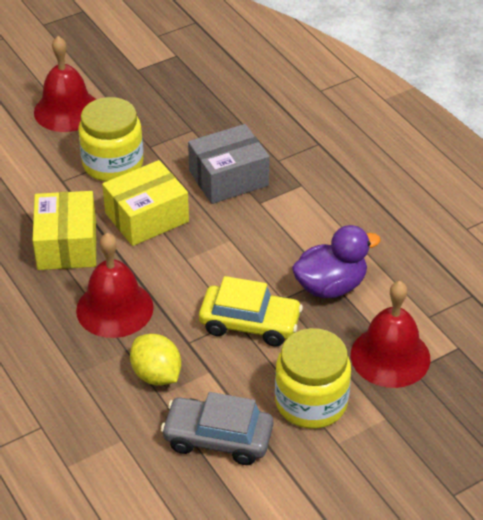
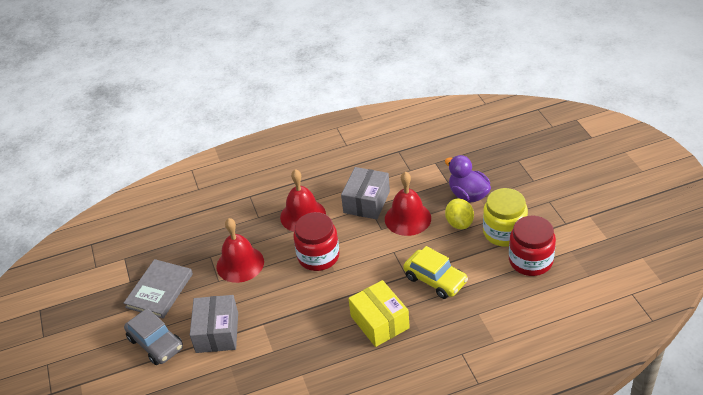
grey book: 0 -> 1
grey box: 1 -> 2
red jar: 0 -> 2
yellow box: 2 -> 1
yellow jar: 2 -> 1

